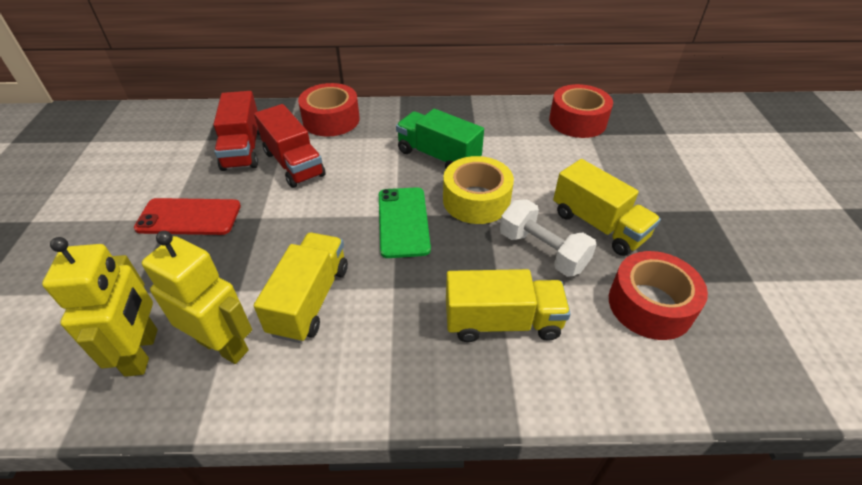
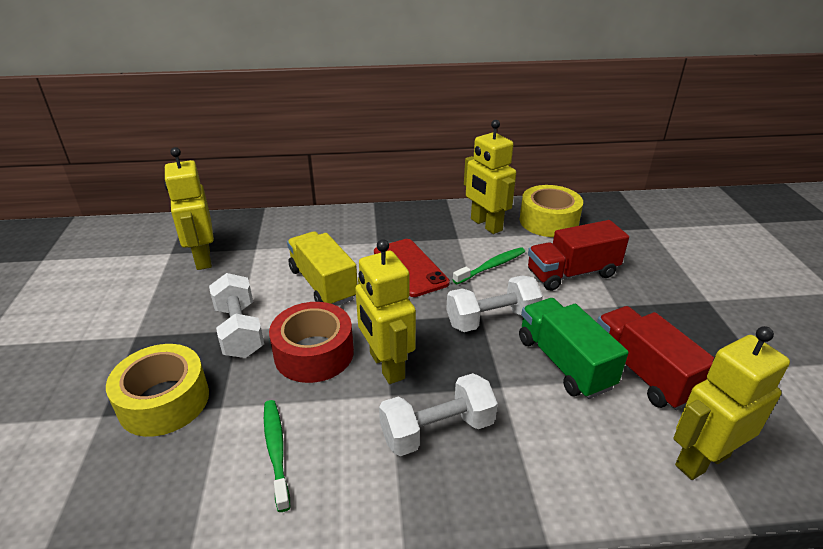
green phone: 1 -> 0
green toothbrush: 0 -> 2
red tape: 3 -> 1
white dumbbell: 1 -> 3
yellow robot: 2 -> 4
yellow tape: 1 -> 2
yellow truck: 3 -> 1

